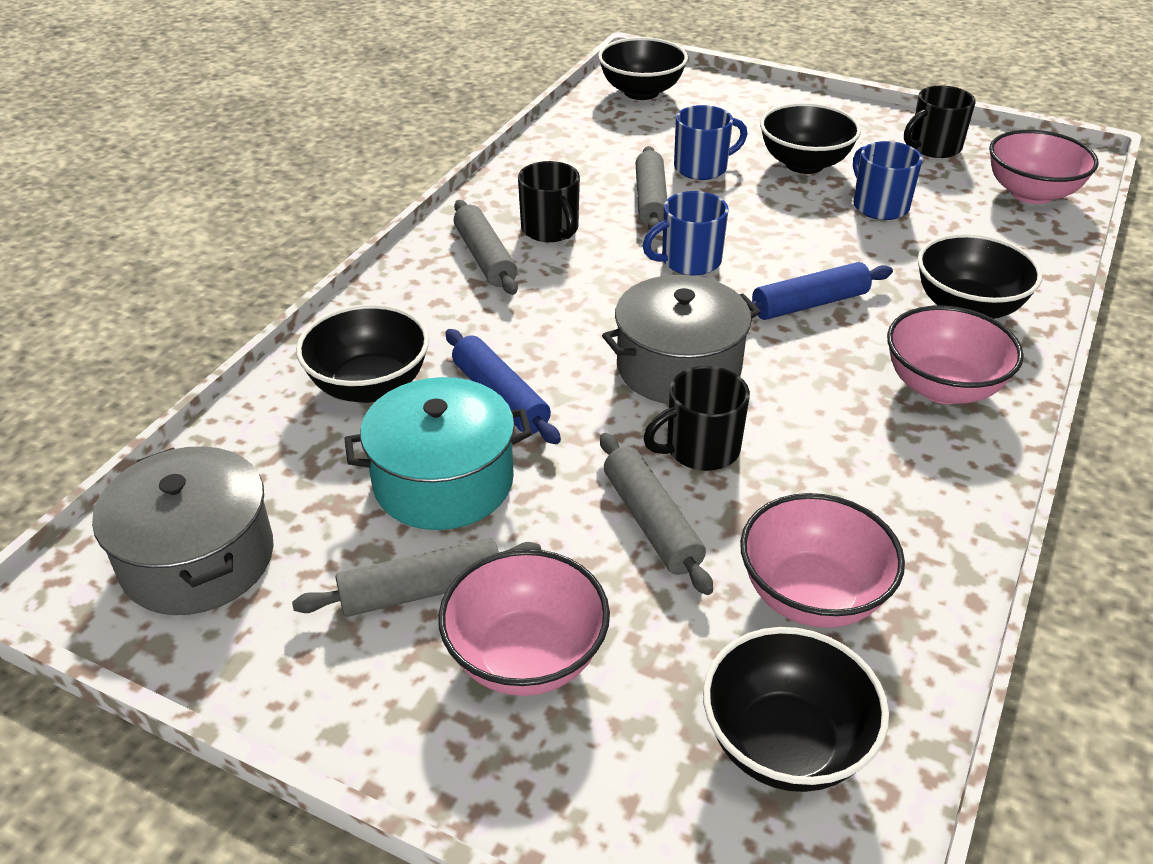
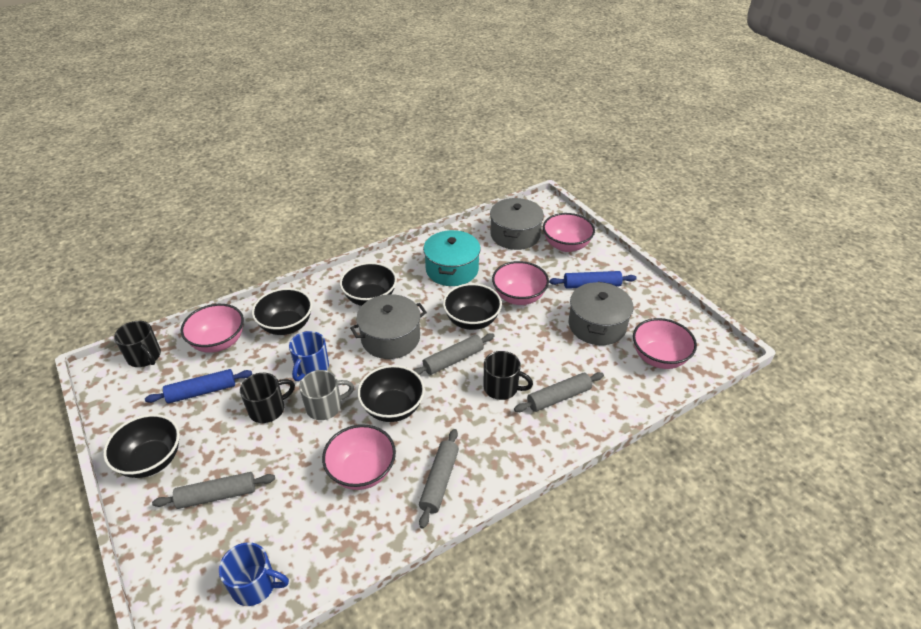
blue mug: 3 -> 2
grey mug: 0 -> 1
grey pot: 2 -> 3
pink bowl: 4 -> 5

